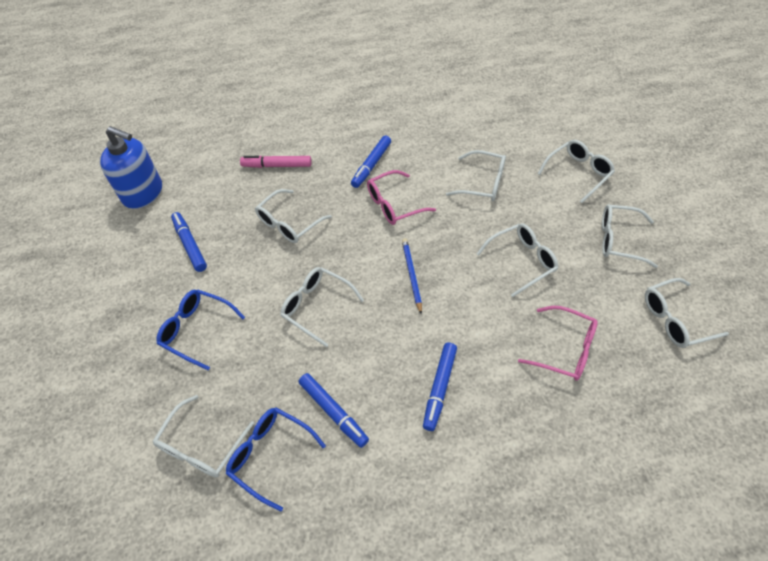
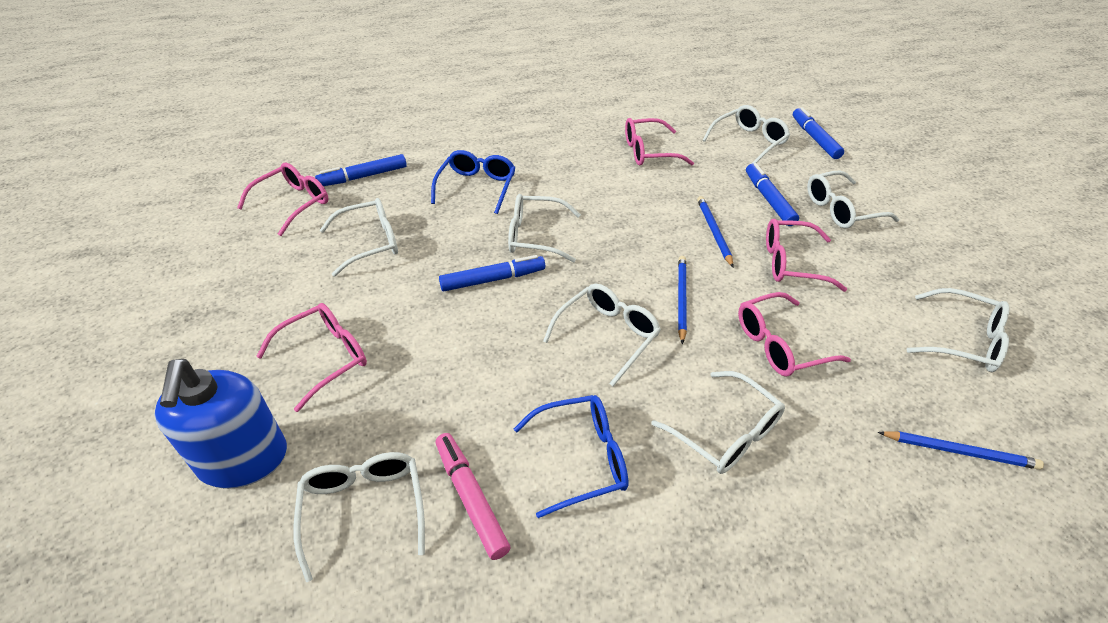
blue pencil: 1 -> 3
pink glasses: 2 -> 5

